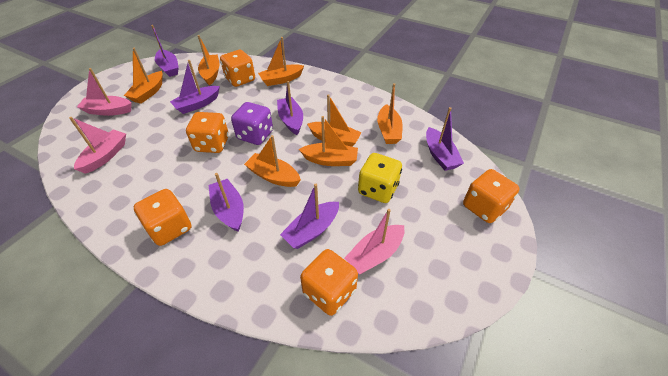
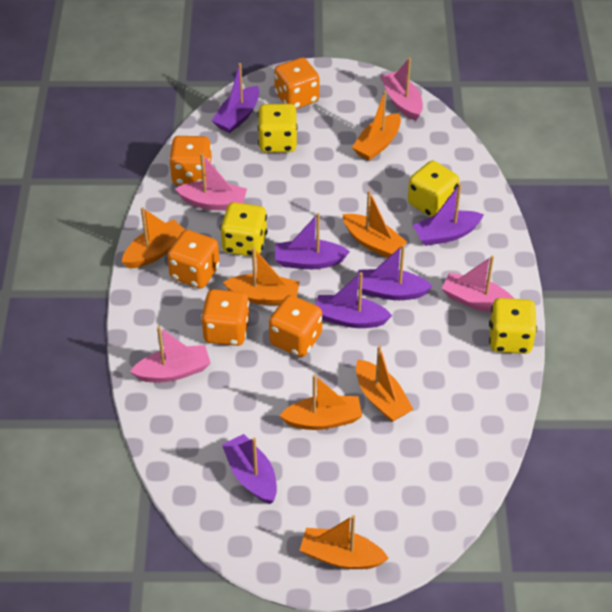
pink boat: 3 -> 4
purple dice: 1 -> 0
yellow dice: 1 -> 4

